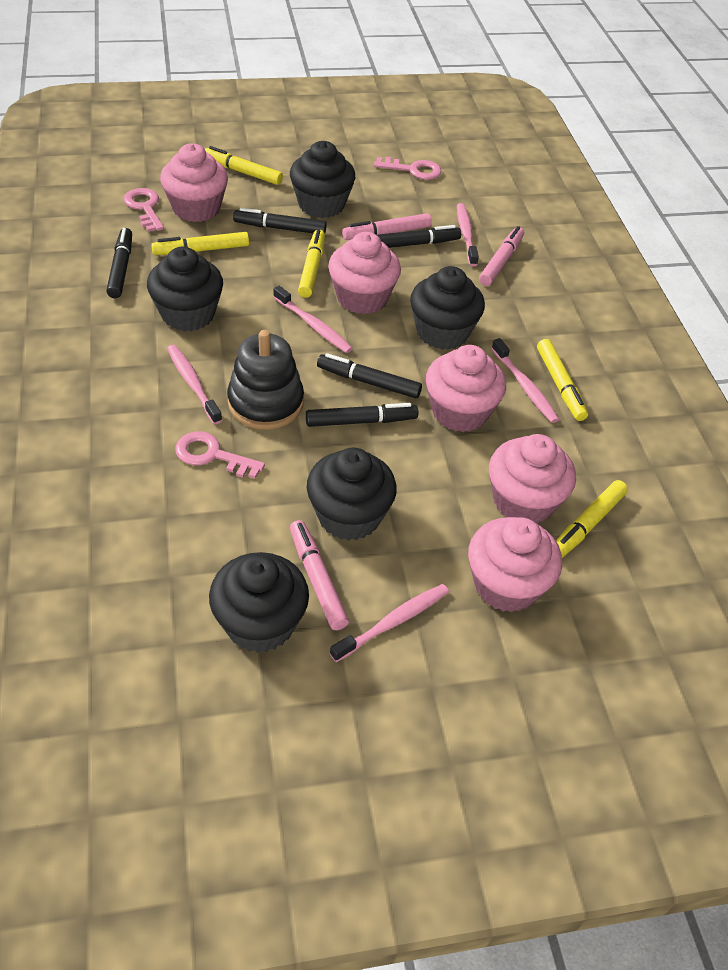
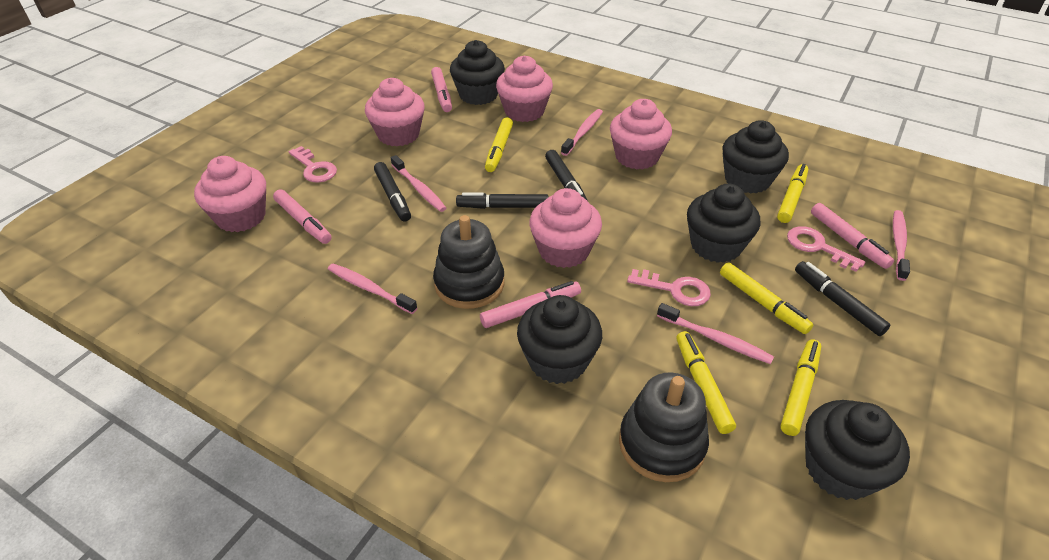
black marker: 5 -> 4
black stacking toy: 1 -> 2
pink marker: 3 -> 4

